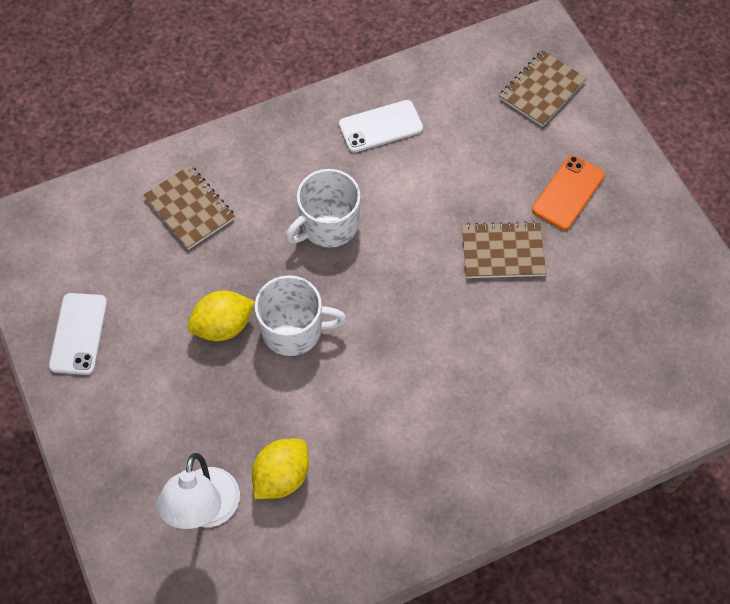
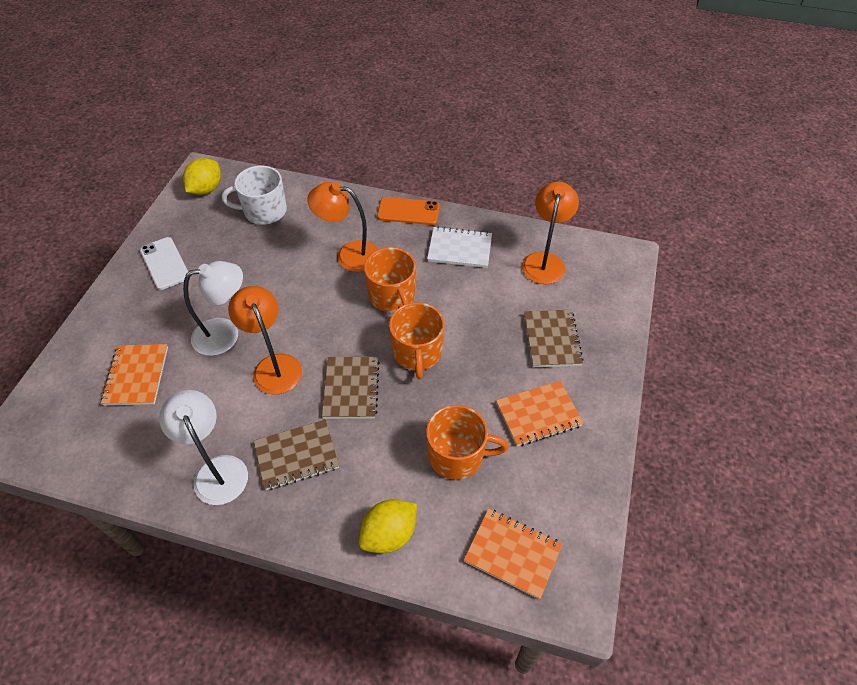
orange lamp: 0 -> 3
orange mug: 0 -> 3
orange notebook: 0 -> 3
white lamp: 1 -> 2
white mug: 2 -> 1
white notebook: 0 -> 1
white phone: 2 -> 1

